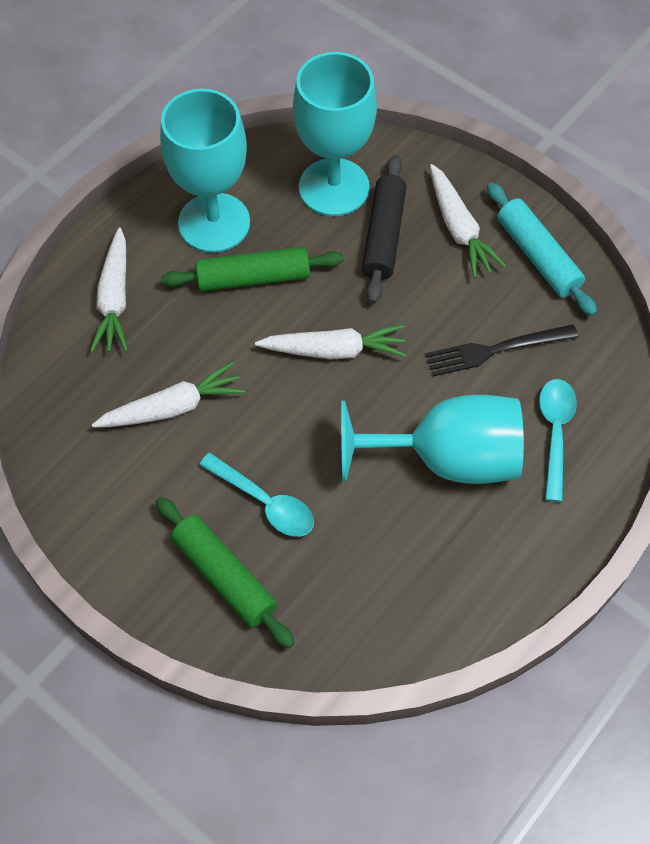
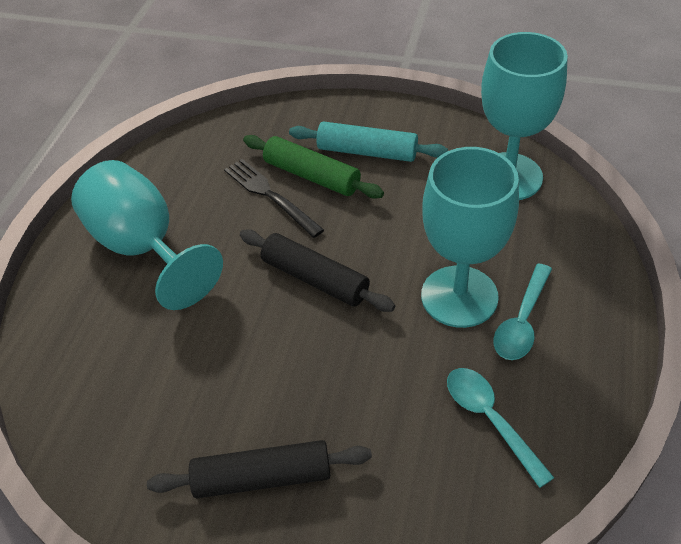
black rolling pin: 1 -> 2
green rolling pin: 2 -> 1
white carrot: 4 -> 0

